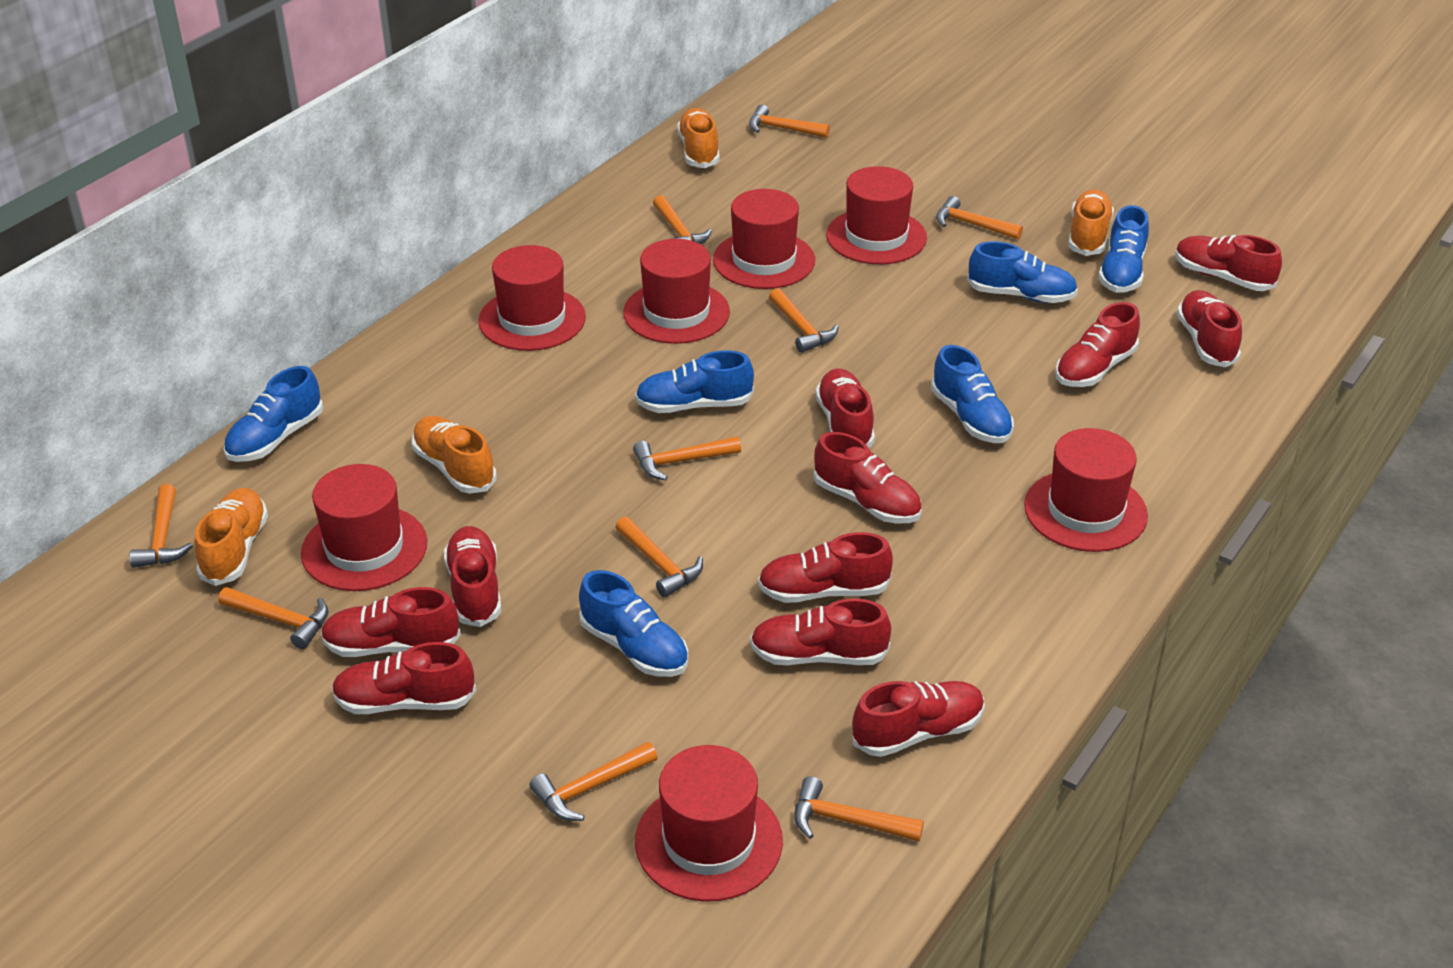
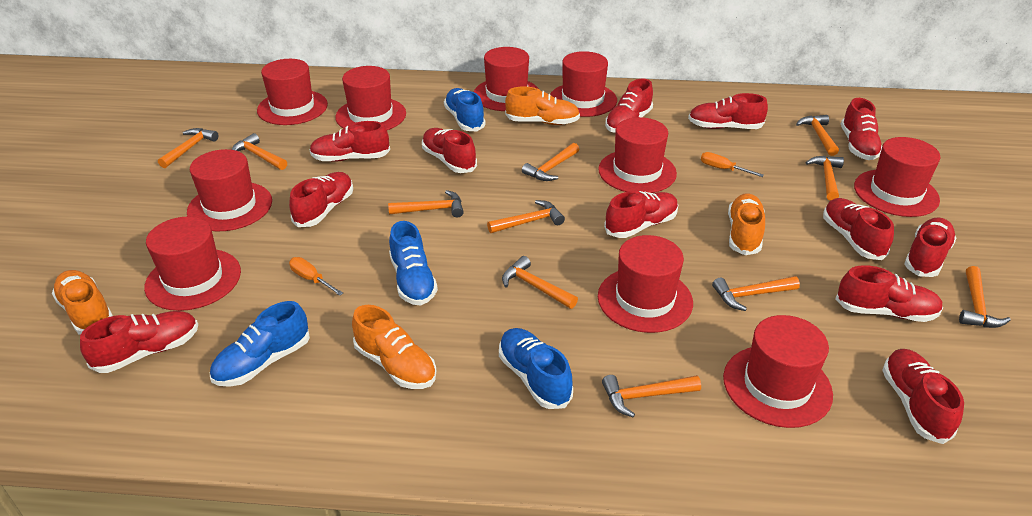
blue shoe: 6 -> 4
orange hammer: 10 -> 11
orange screwdriver: 0 -> 2
red hat: 7 -> 10
red shoe: 11 -> 12

